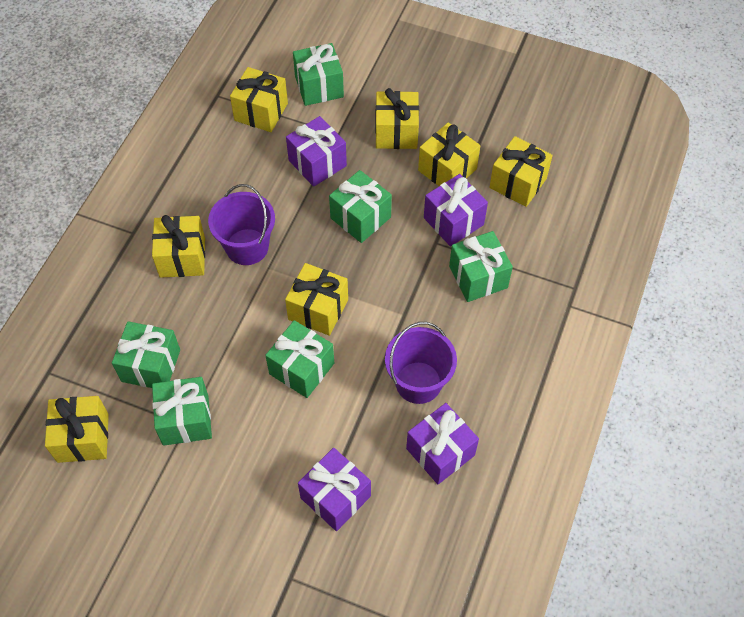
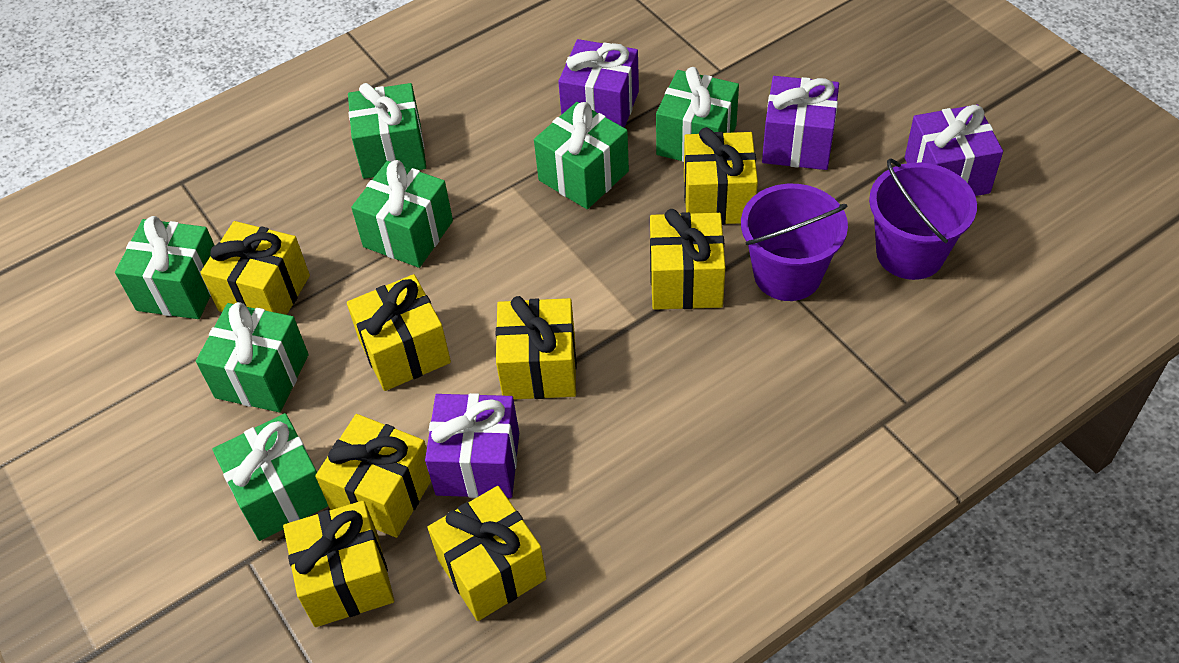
green gift: 6 -> 7
yellow gift: 7 -> 8

